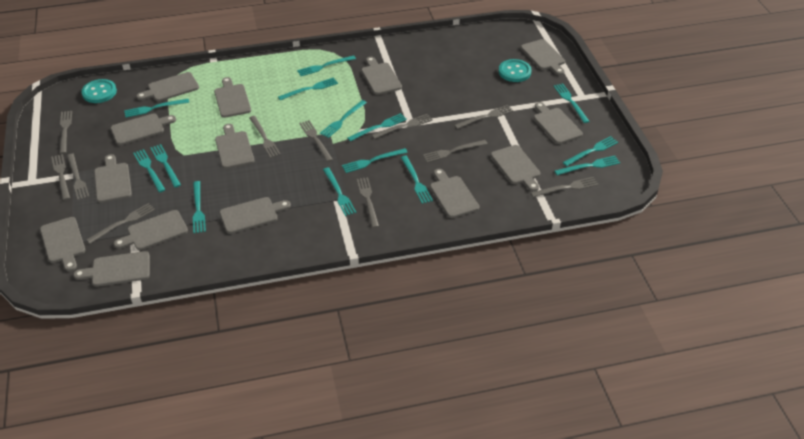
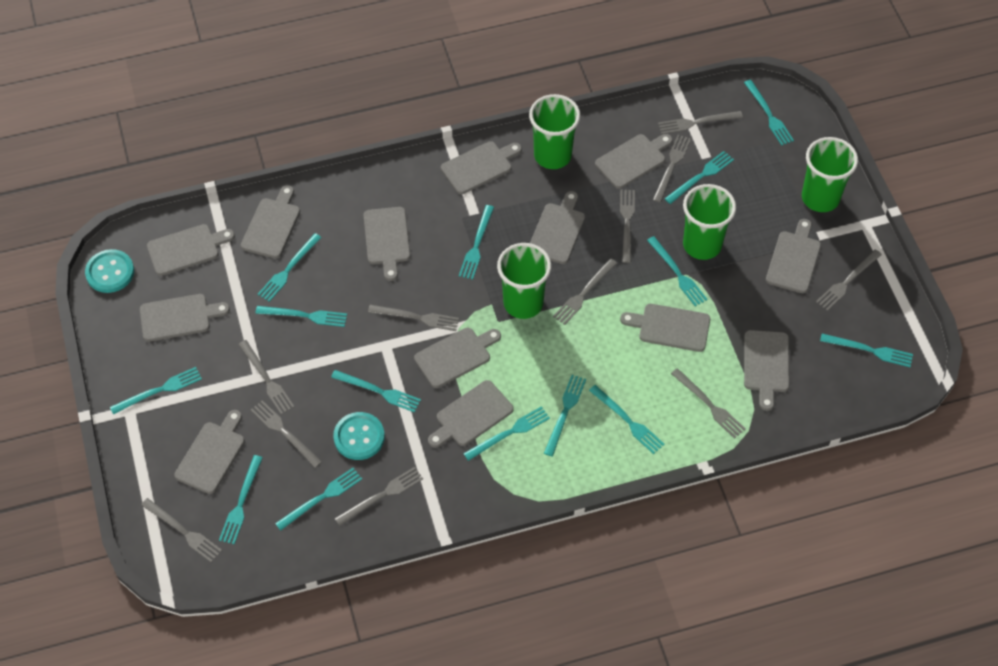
green cup: 0 -> 4
grey cutting board: 14 -> 13

